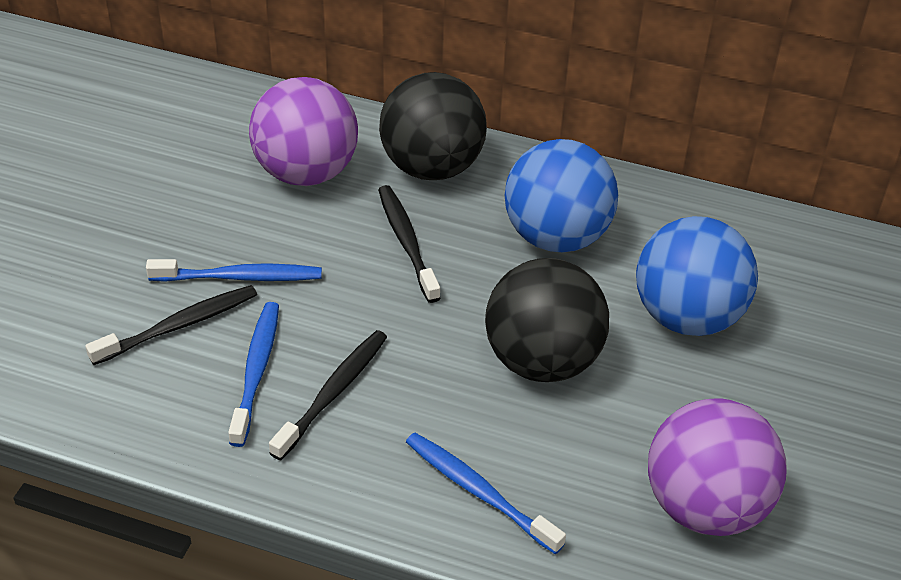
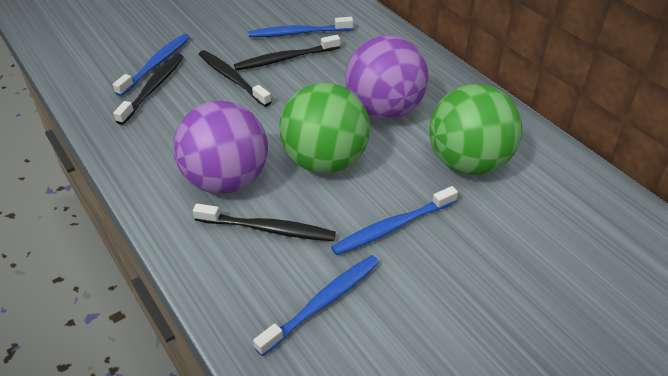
black ball: 2 -> 0
black toothbrush: 3 -> 4
blue ball: 2 -> 0
blue toothbrush: 3 -> 4
green ball: 0 -> 2

